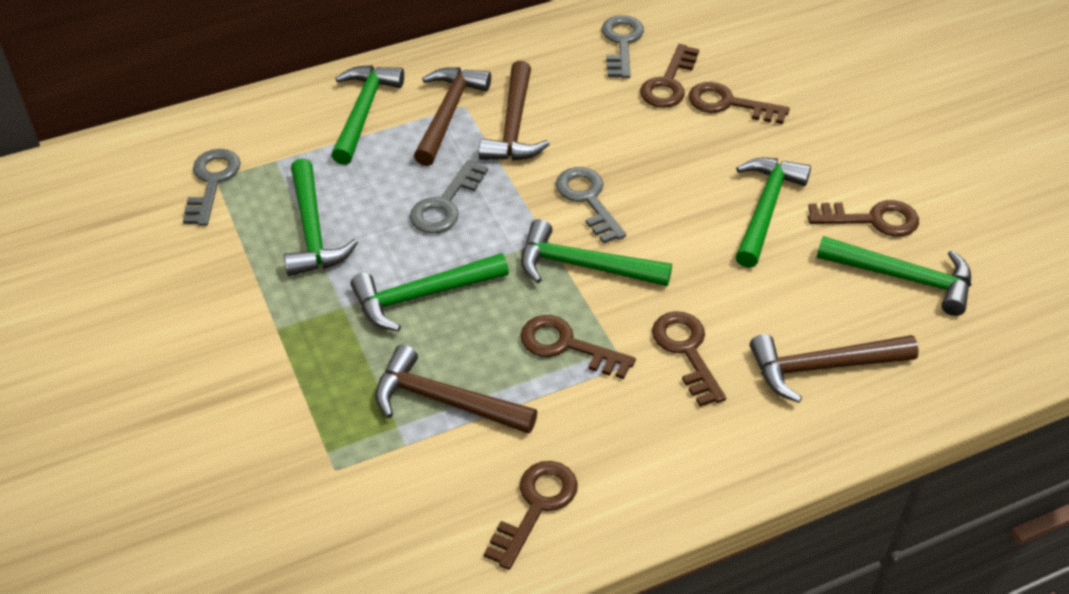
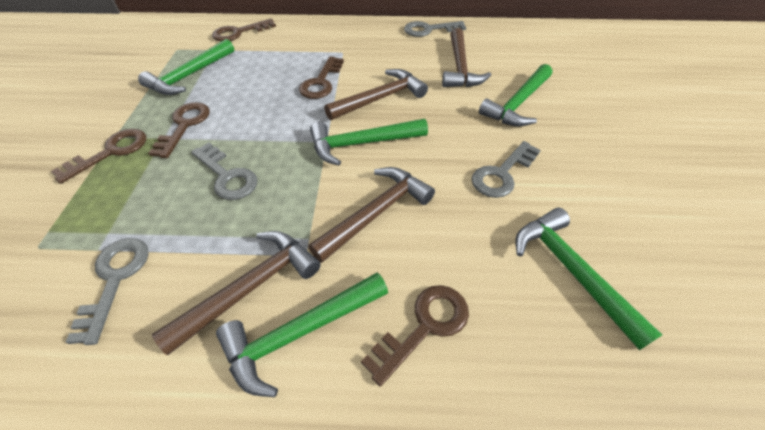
brown key: 6 -> 5
green hammer: 6 -> 5

